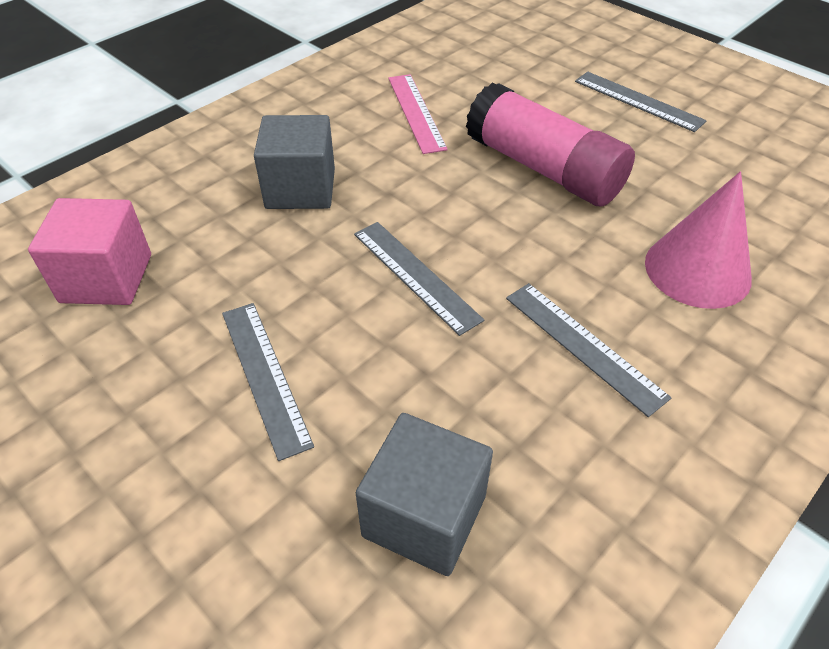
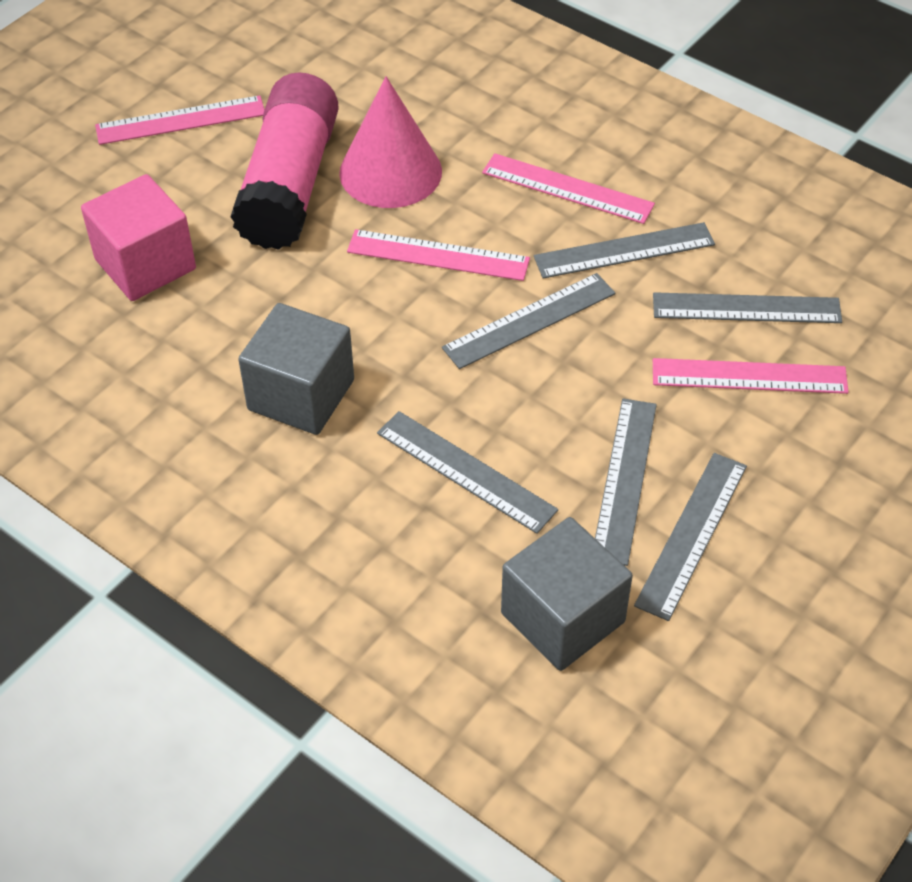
grey ruler: 4 -> 6
pink ruler: 1 -> 4

